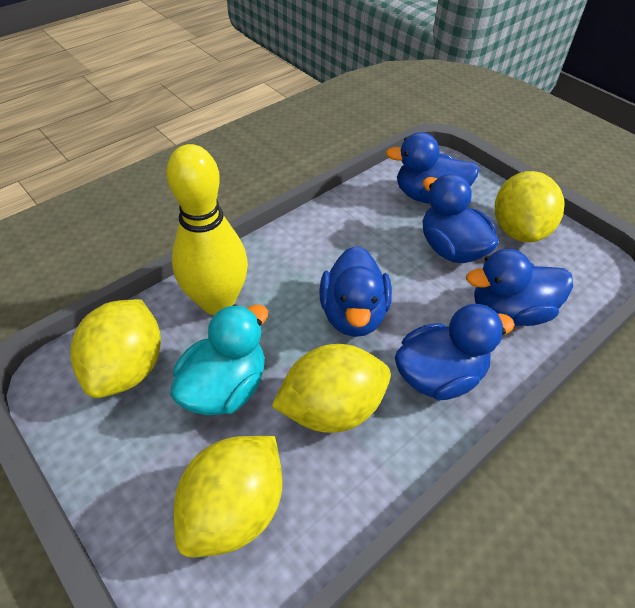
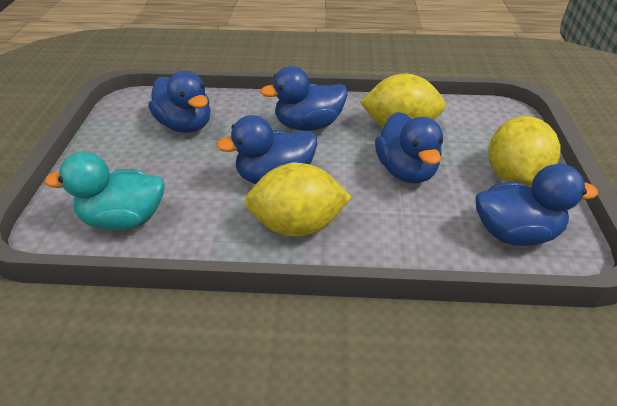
yellow bowling pin: 1 -> 0
yellow lemon: 4 -> 3

